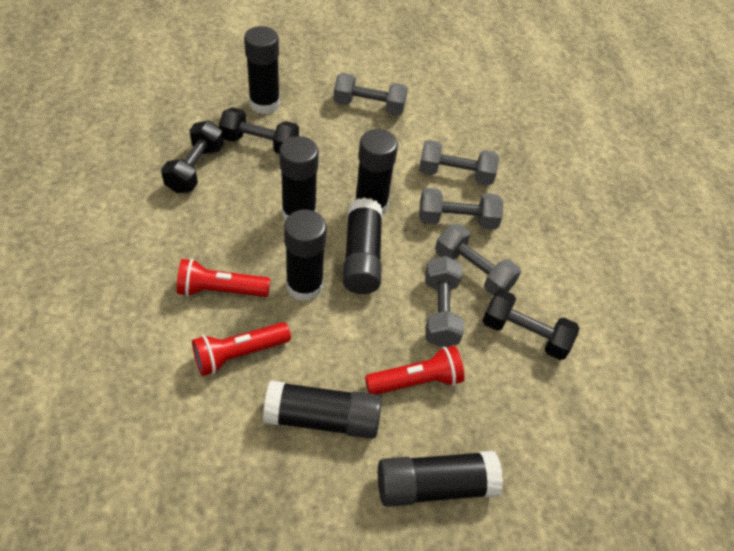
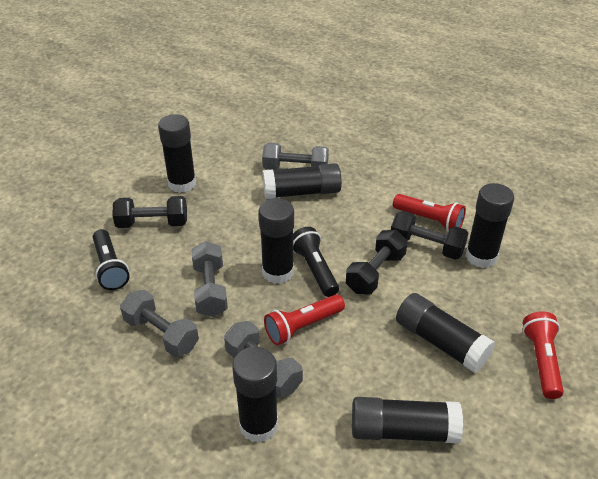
black flashlight: 0 -> 2
grey dumbbell: 5 -> 4

